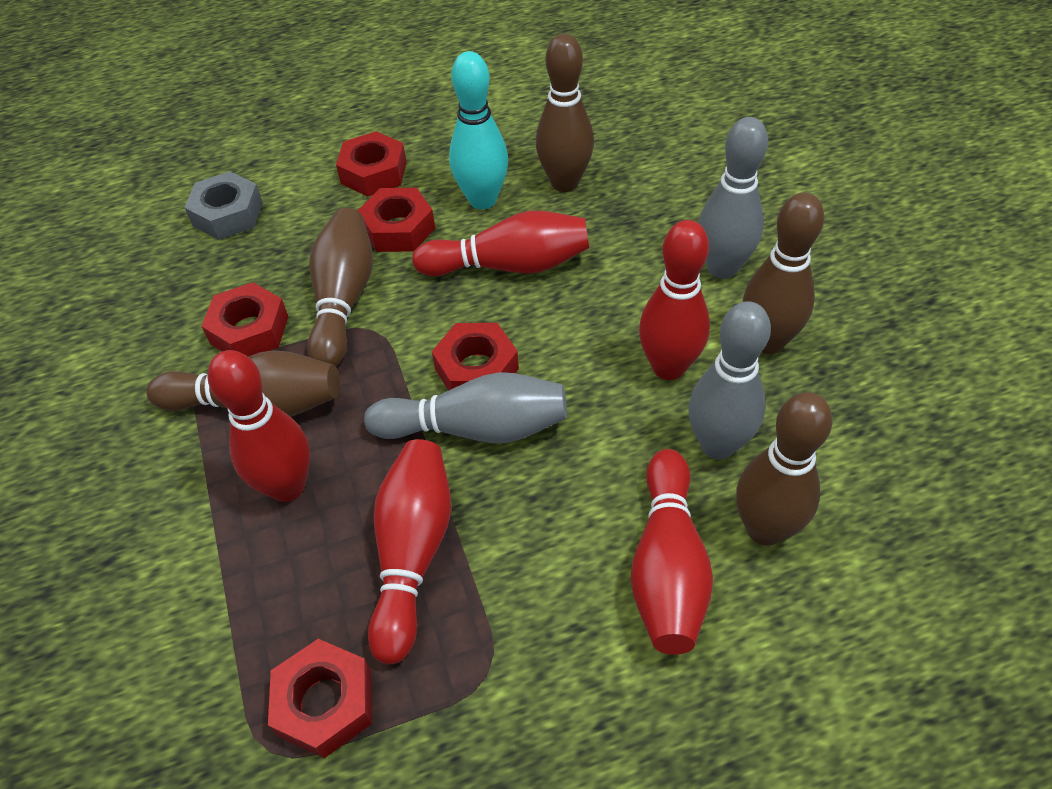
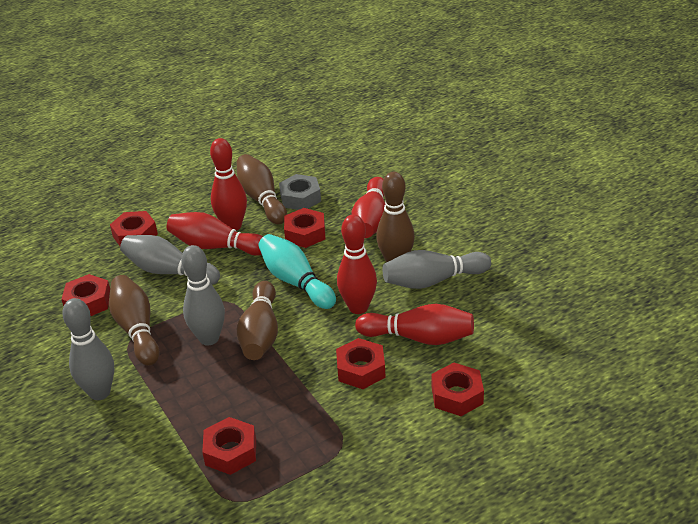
brown bowling pin: 5 -> 4
grey bowling pin: 3 -> 4
red nut: 5 -> 6

